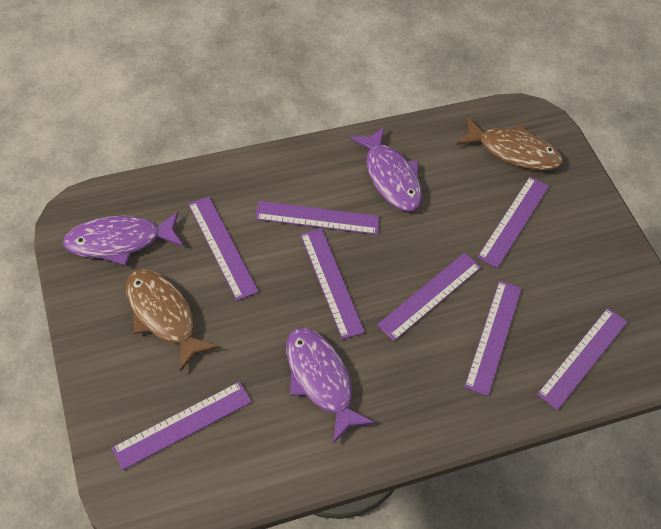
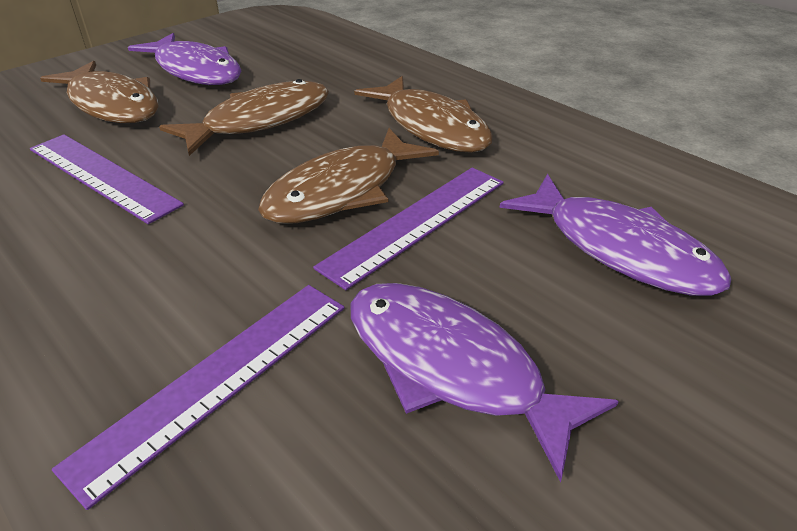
brown fish: 2 -> 4
purple ruler: 8 -> 3

